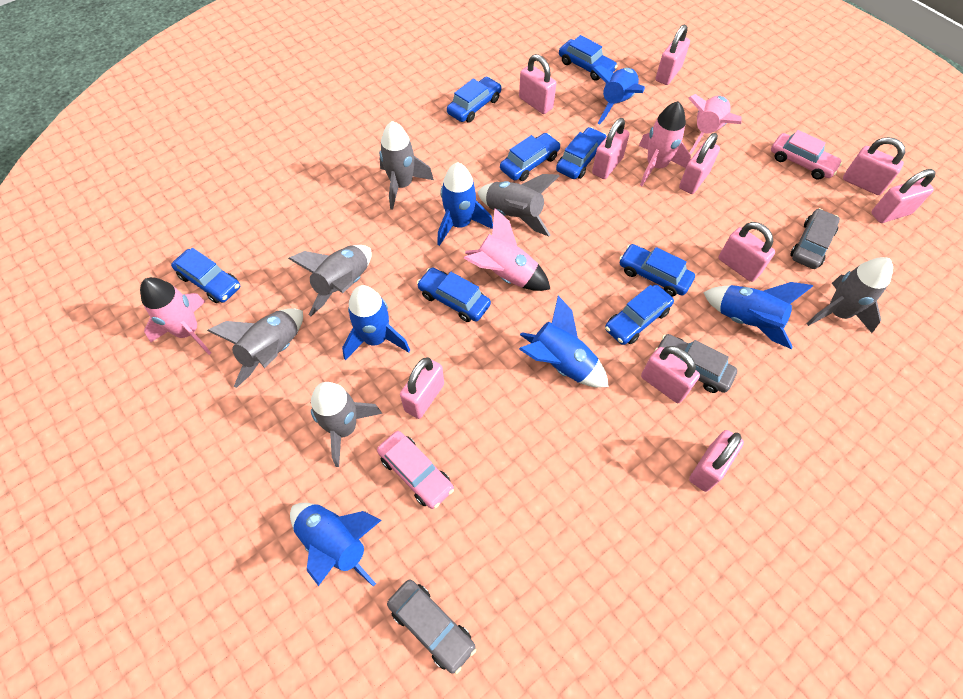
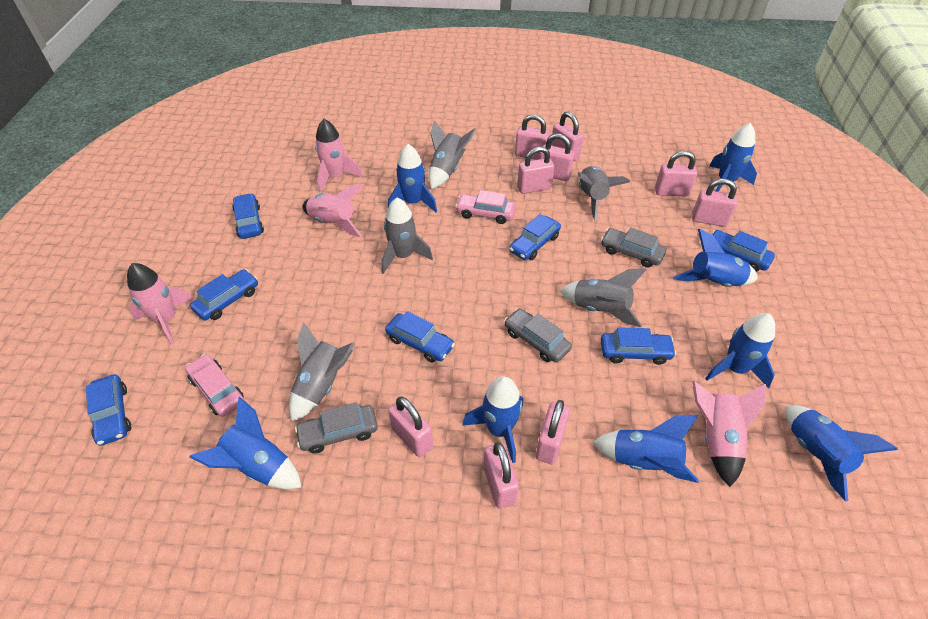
blue car: 8 -> 7
blue rocket: 6 -> 8
grey rocket: 6 -> 5
pink padlock: 10 -> 9

